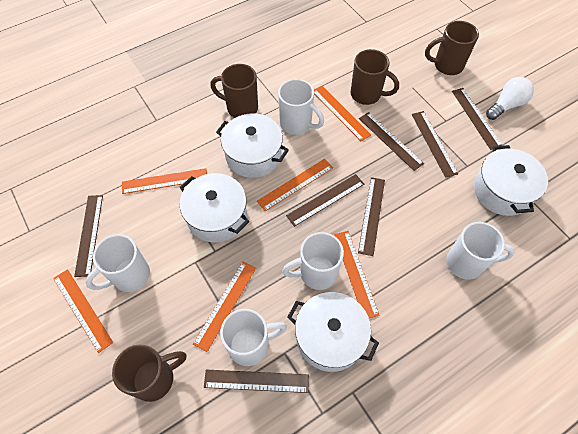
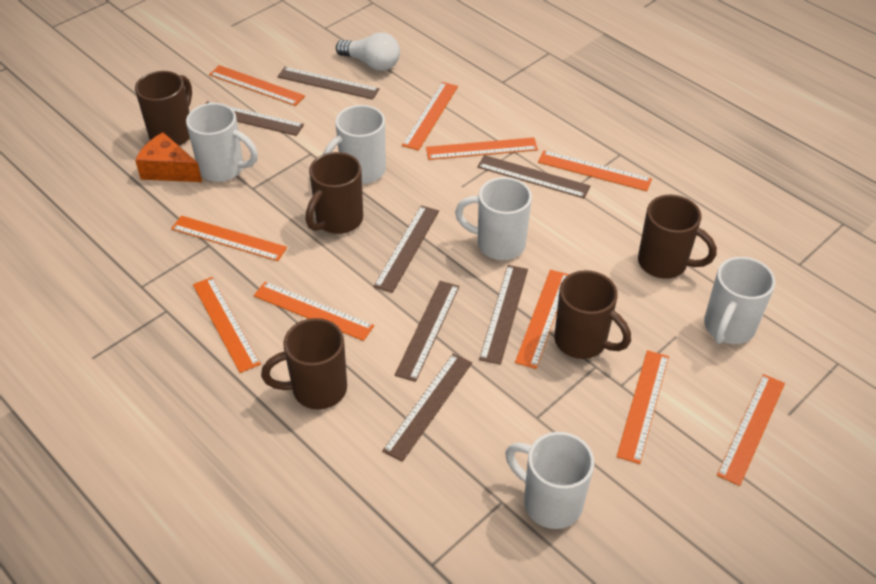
brown mug: 4 -> 5
orange cheese: 0 -> 1
orange ruler: 6 -> 10
white pot: 4 -> 0

